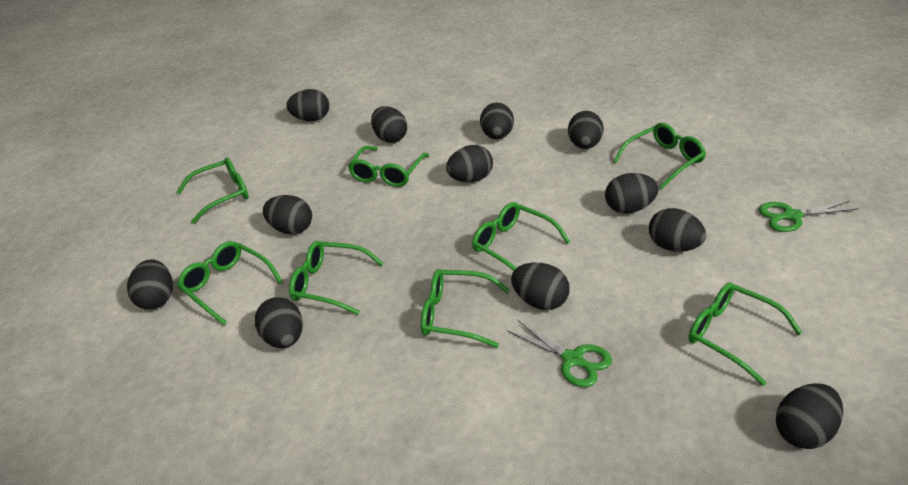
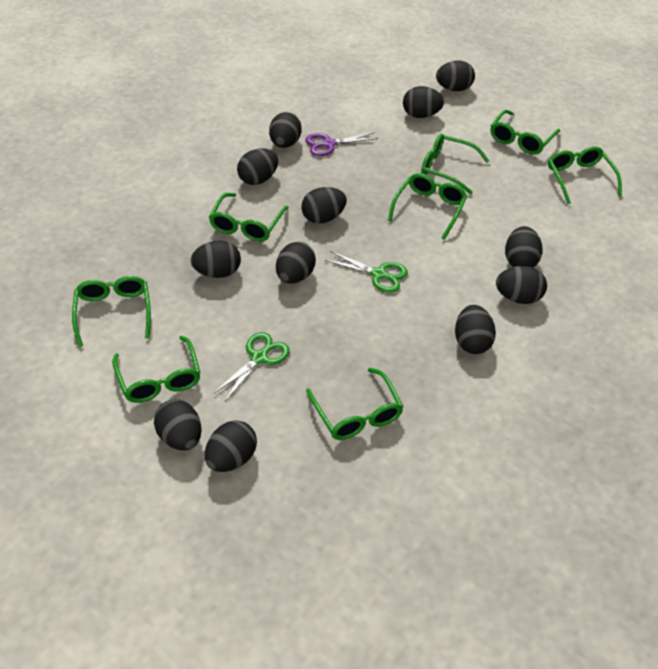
purple scissors: 0 -> 1

